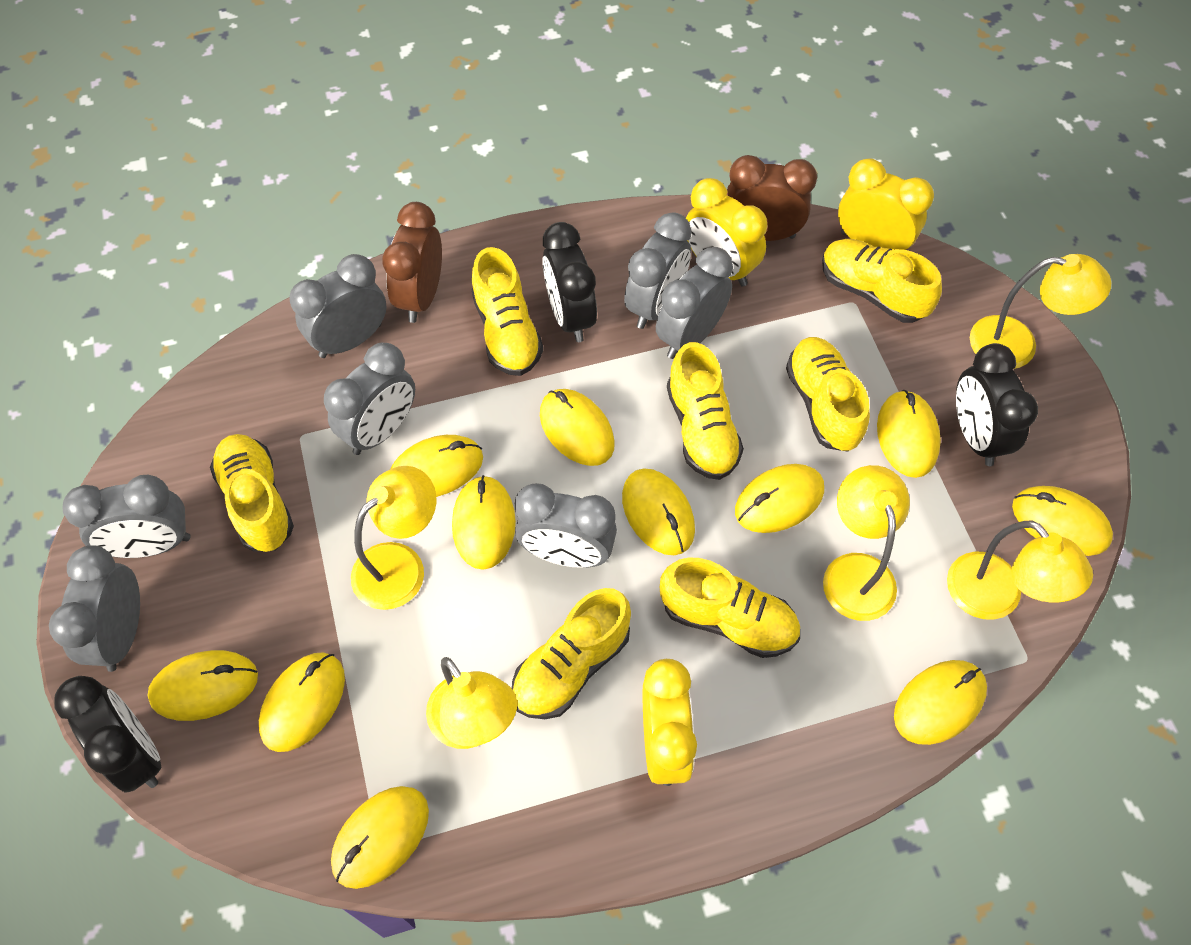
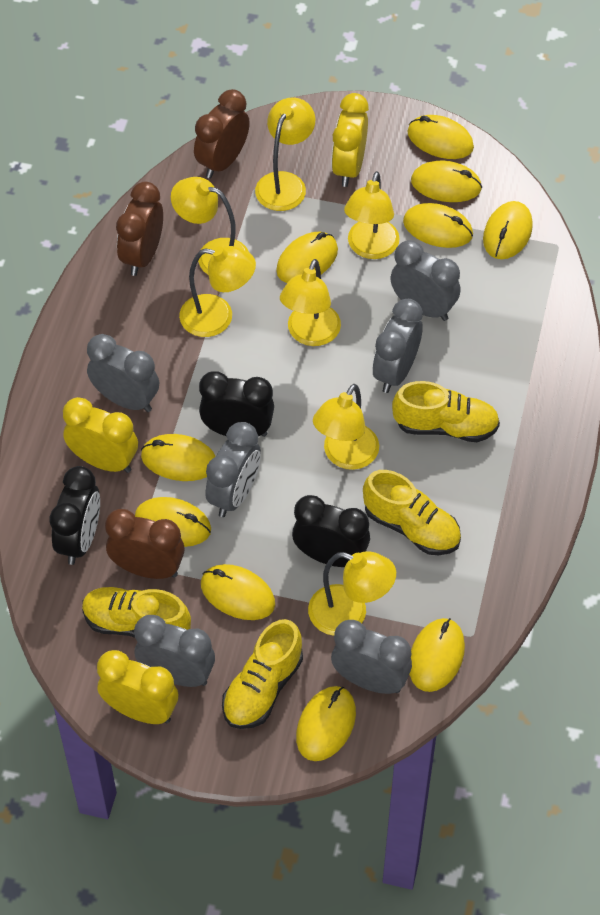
brown clock: 2 -> 3
grey clock: 7 -> 6
yellow lamp: 5 -> 7
yellow mouse: 11 -> 10
yellow shoe: 7 -> 4

